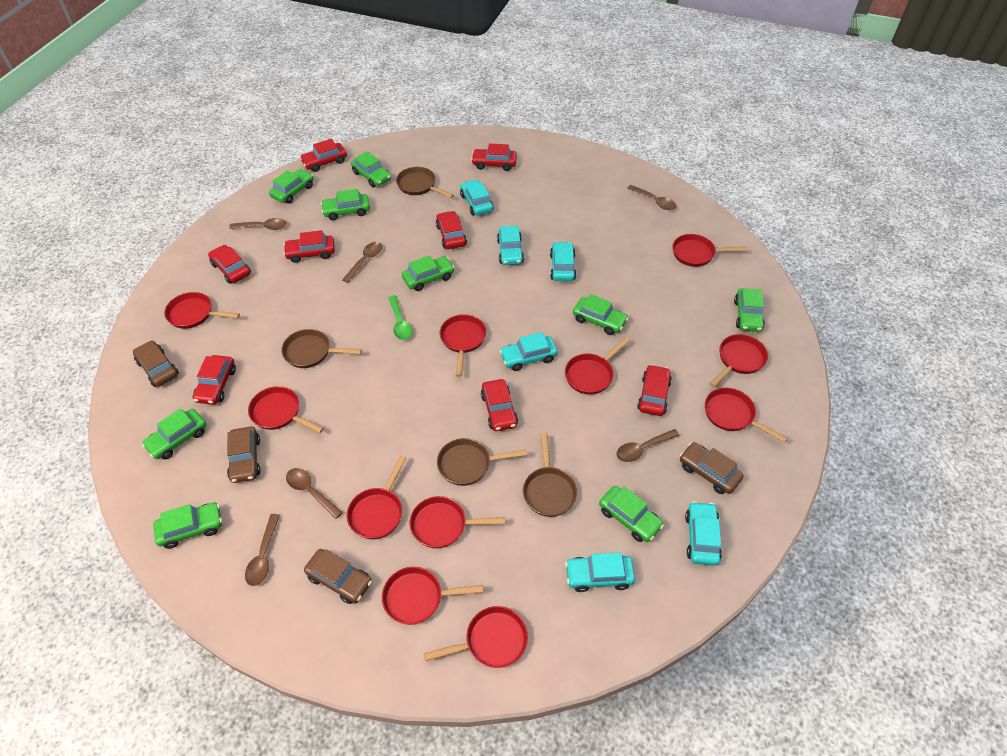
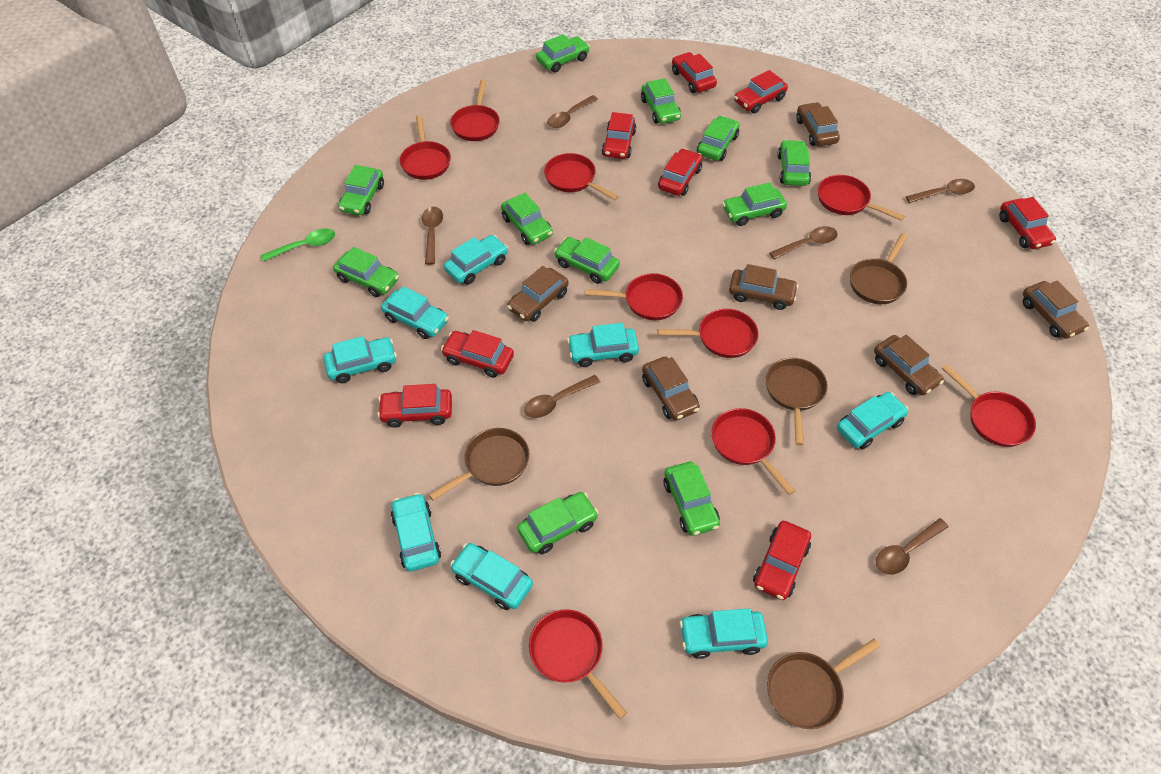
brown car: 4 -> 6
green car: 9 -> 11
red pan: 11 -> 9
turquoise car: 6 -> 8

